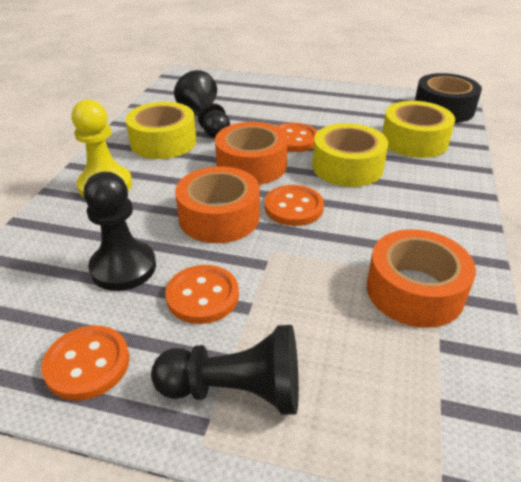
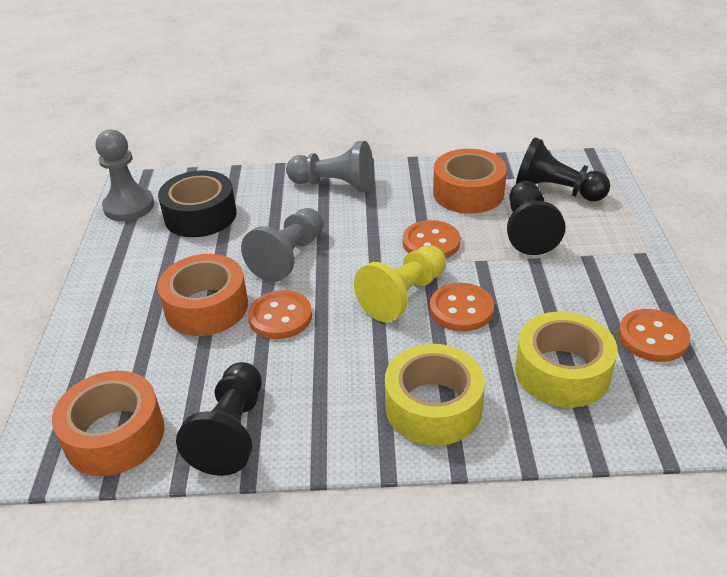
grey pawn: 0 -> 3
yellow tape: 3 -> 2

